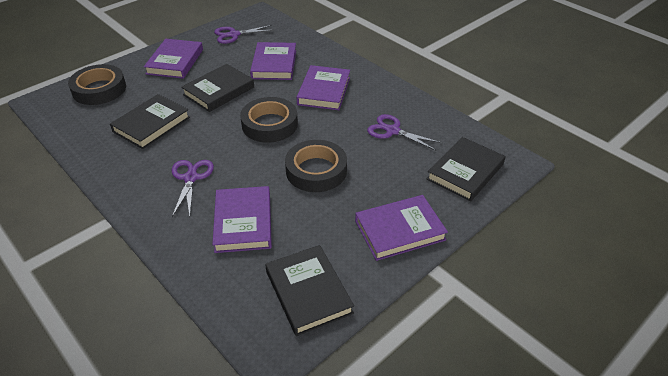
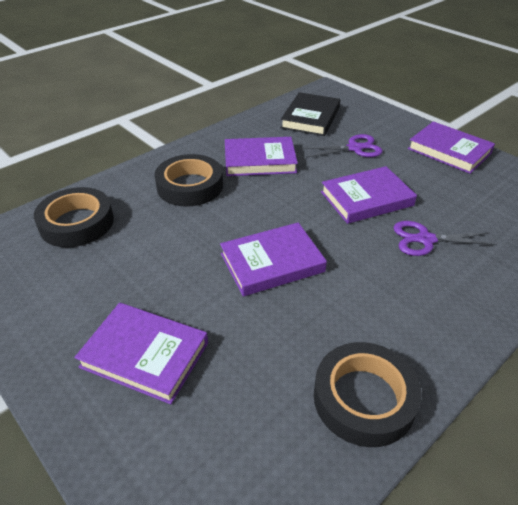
black book: 4 -> 1
purple scissors: 3 -> 2

